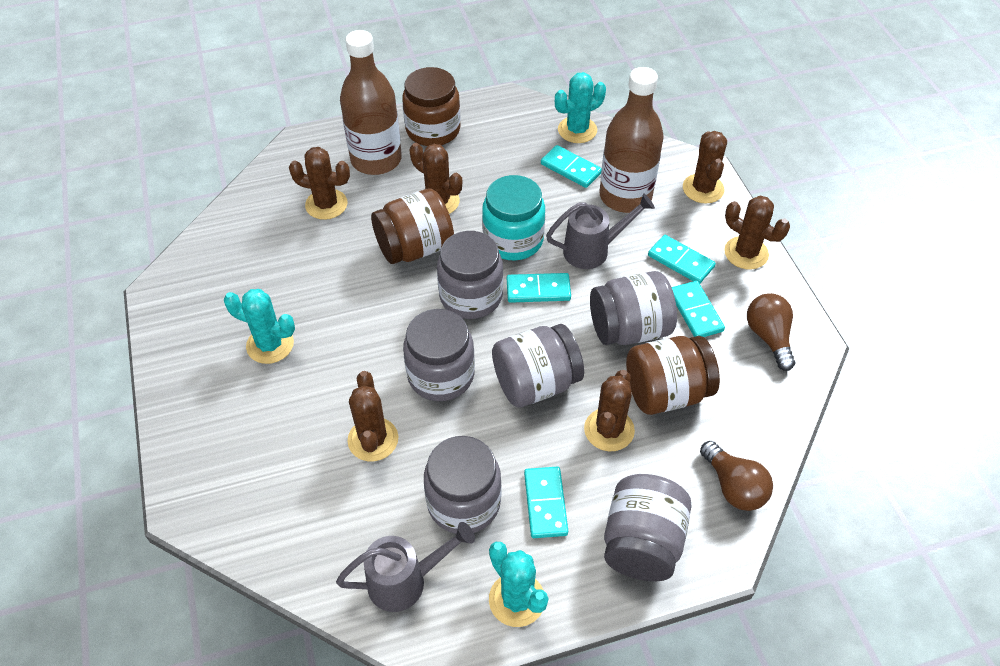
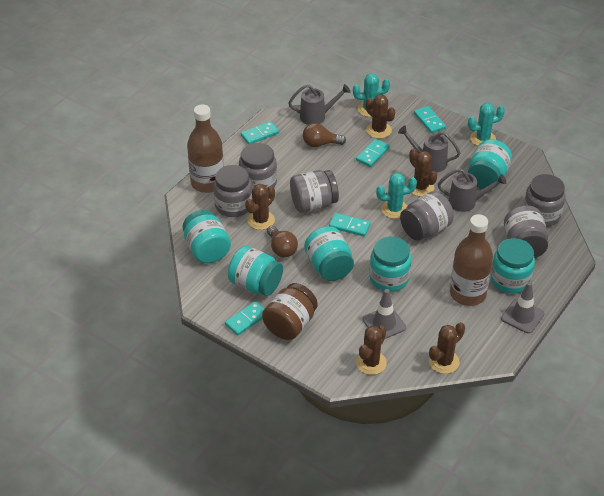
brown cactus: 6 -> 5
brown jar: 3 -> 1
grey traffic cone: 0 -> 2
grey watering can: 2 -> 3
turquoise jar: 1 -> 6

